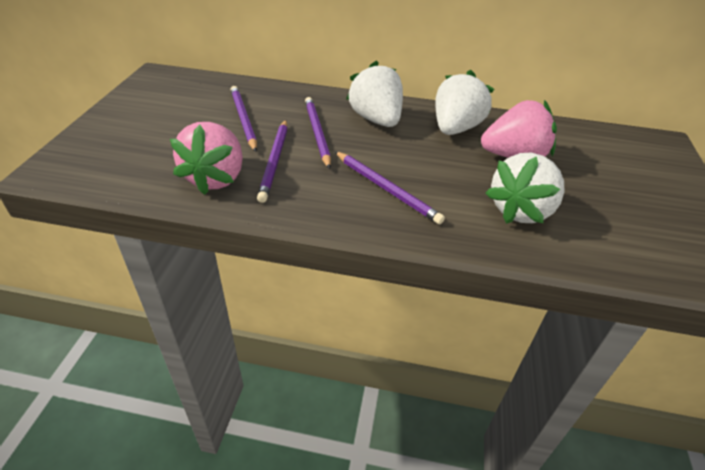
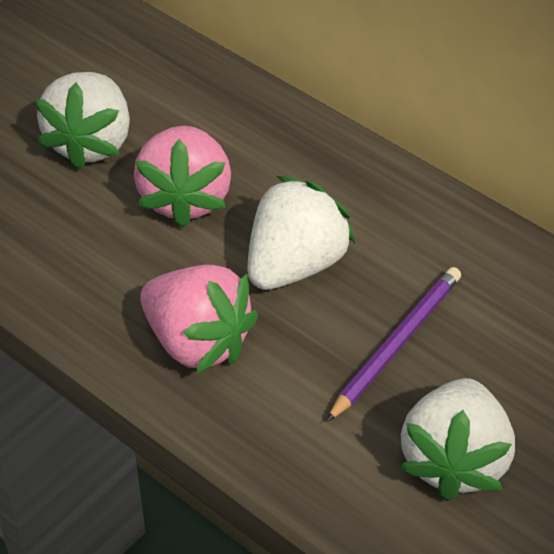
purple pencil: 4 -> 1

